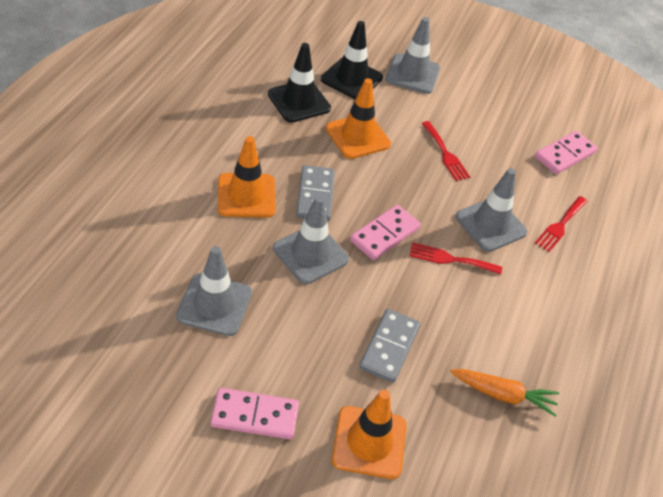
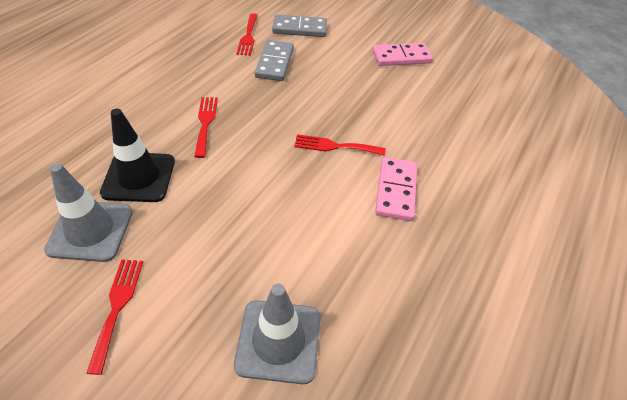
black traffic cone: 2 -> 1
grey traffic cone: 4 -> 2
orange carrot: 1 -> 0
orange traffic cone: 3 -> 0
pink domino: 3 -> 2
red fork: 3 -> 4

